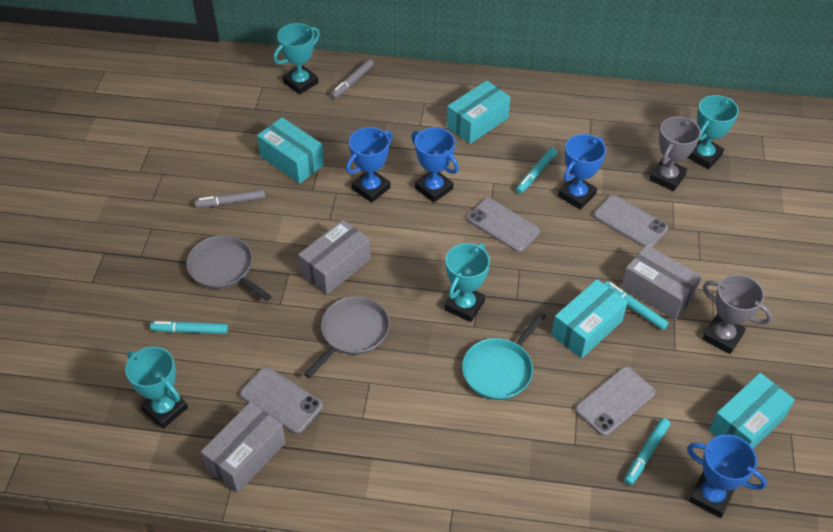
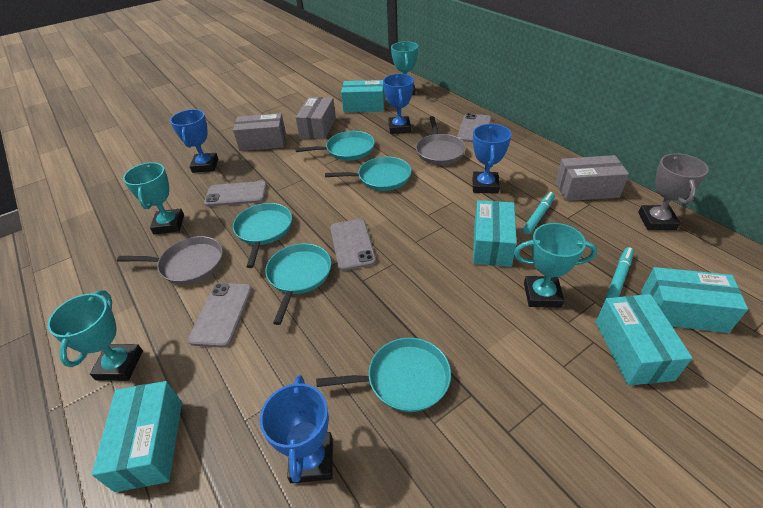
grey marker: 2 -> 0
grey trophy: 2 -> 1
turquoise box: 4 -> 5
turquoise marker: 4 -> 2
turquoise pan: 1 -> 5

